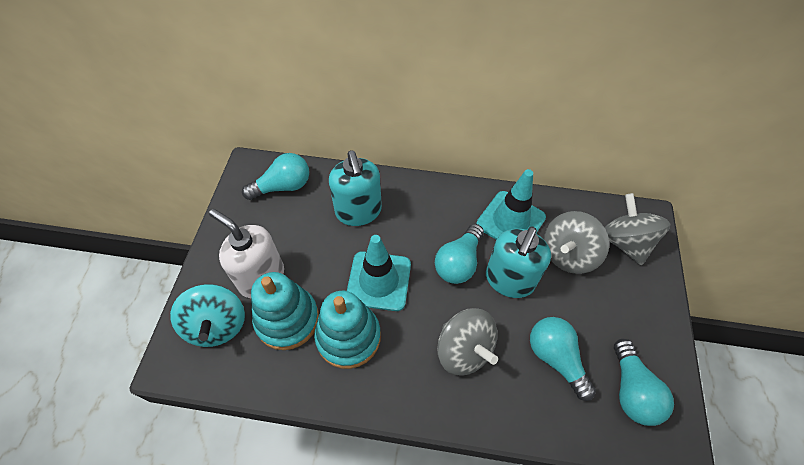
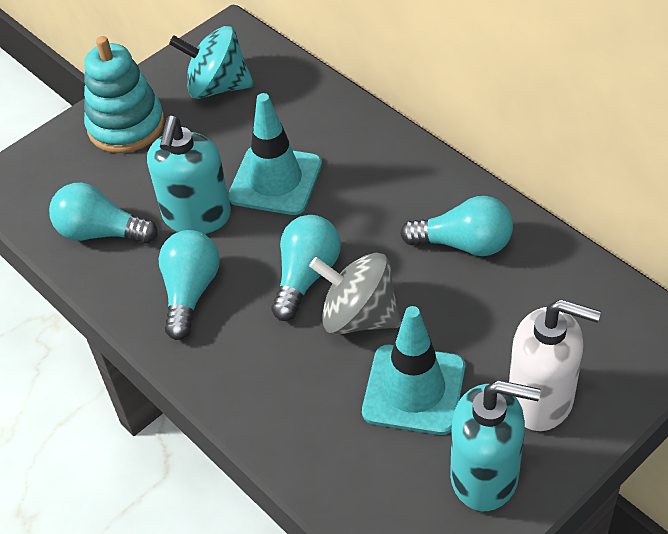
grey spinning top: 3 -> 1
turquoise stacking toy: 2 -> 1

